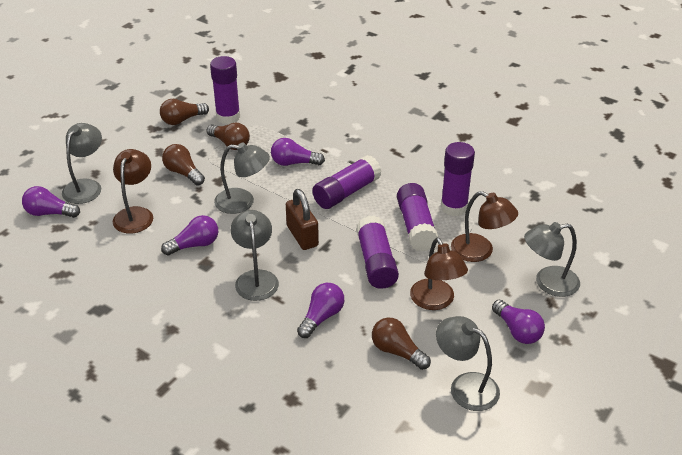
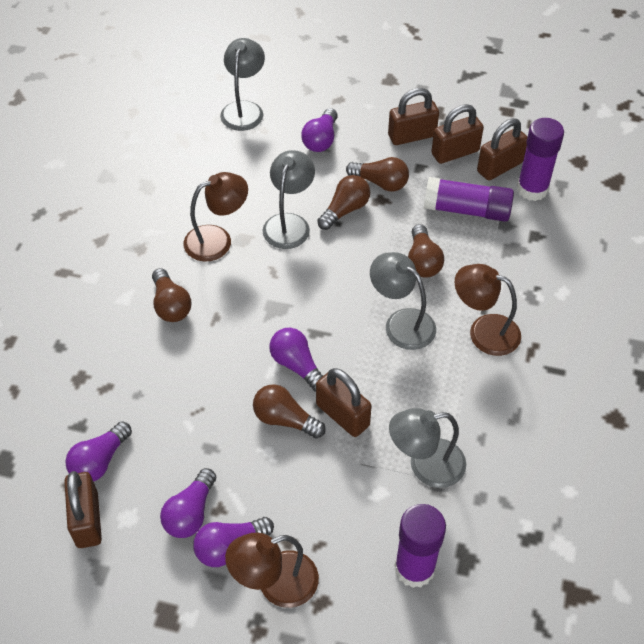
brown light bulb: 4 -> 5
brown padlock: 1 -> 5
grey lamp: 5 -> 4
purple glue stick: 5 -> 3

